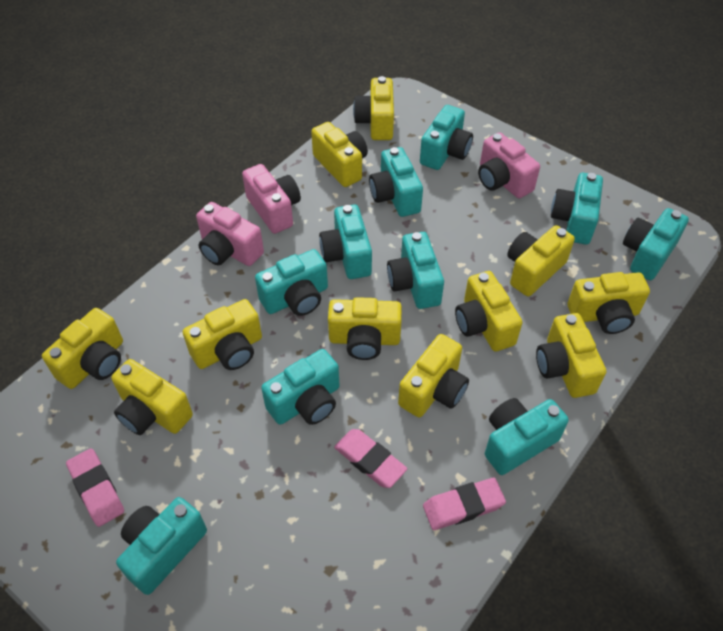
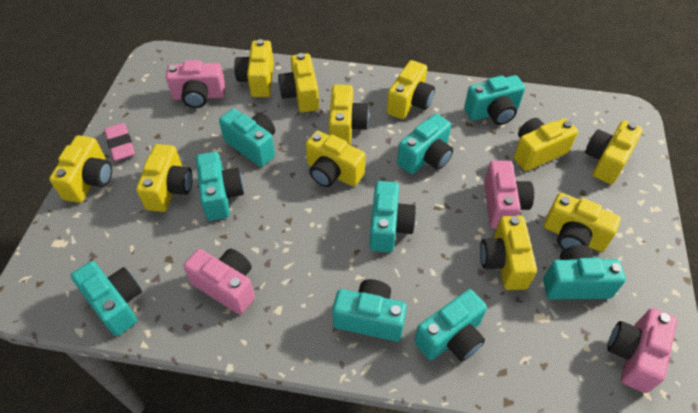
pink camera: 3 -> 4
pink eraser: 3 -> 1
turquoise camera: 10 -> 9

